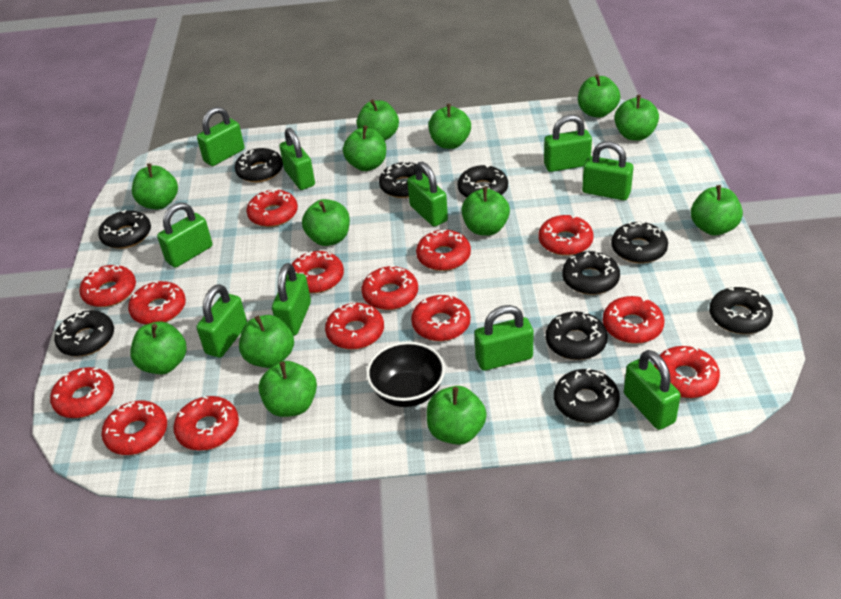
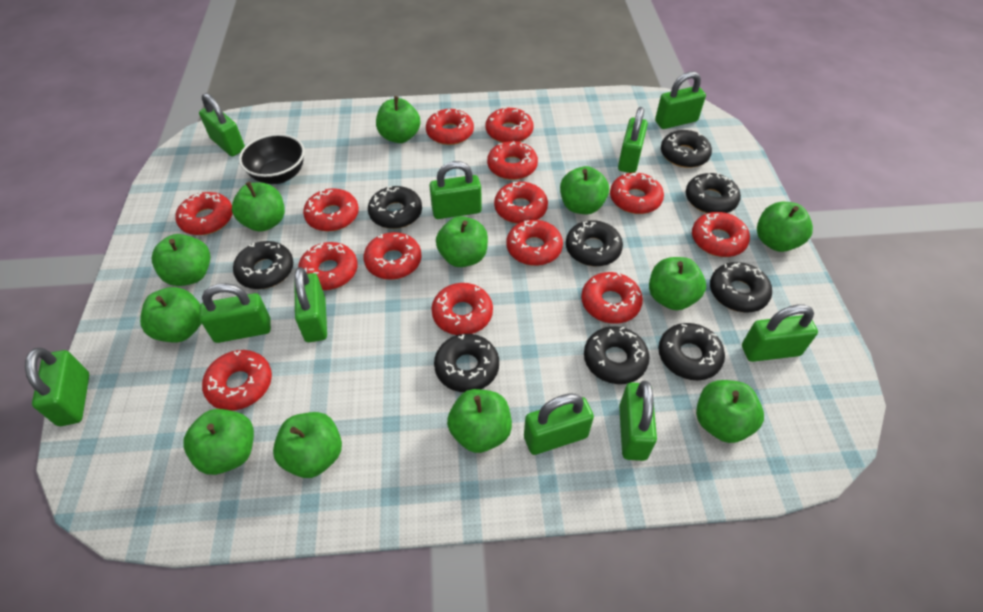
black donut: 10 -> 9
green apple: 13 -> 12

